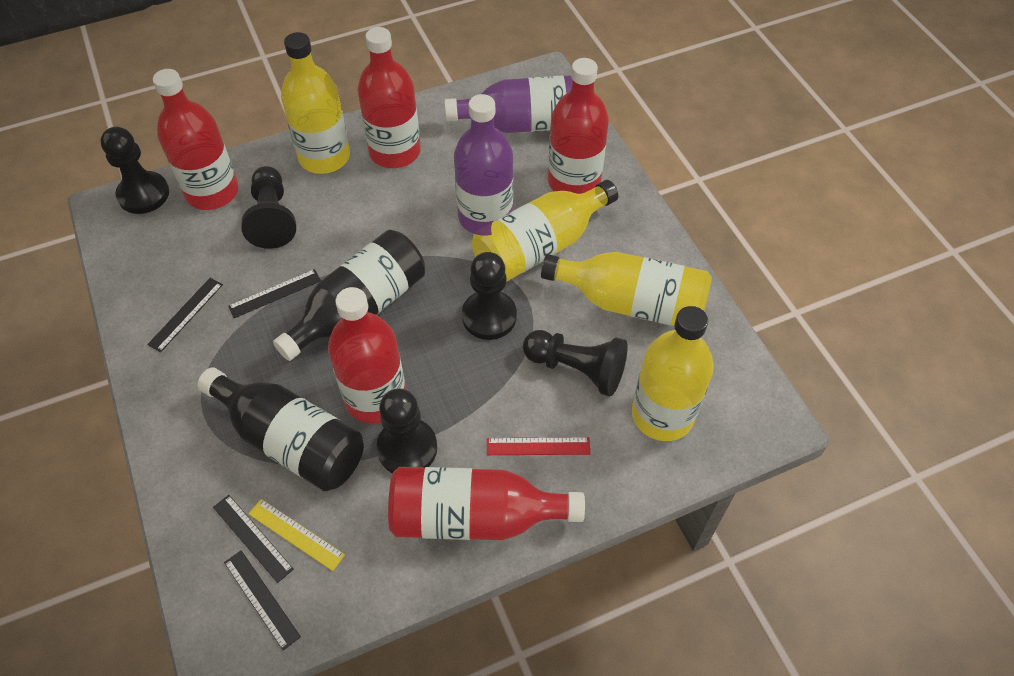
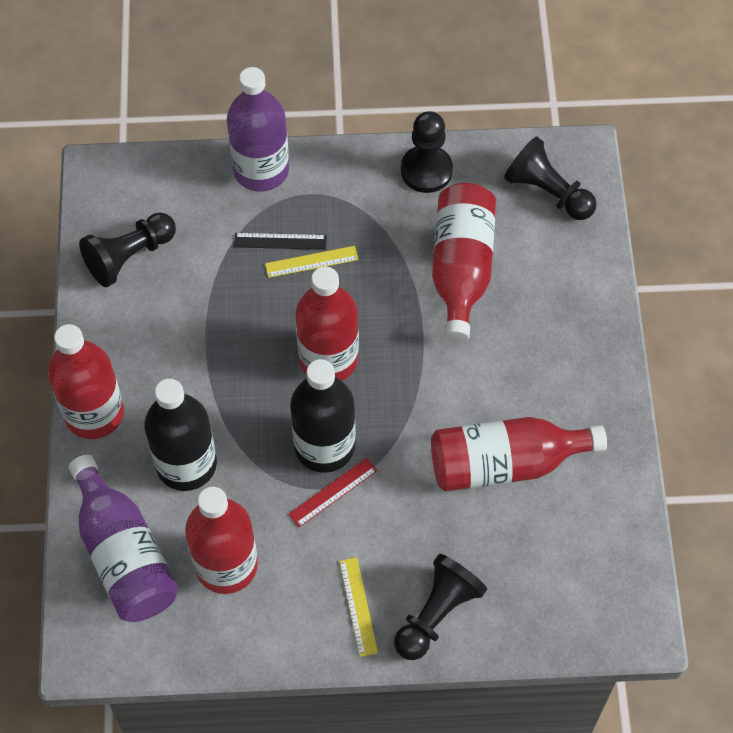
black pawn: 5 -> 4
black ruler: 4 -> 1
yellow bottle: 4 -> 0
yellow ruler: 1 -> 2

